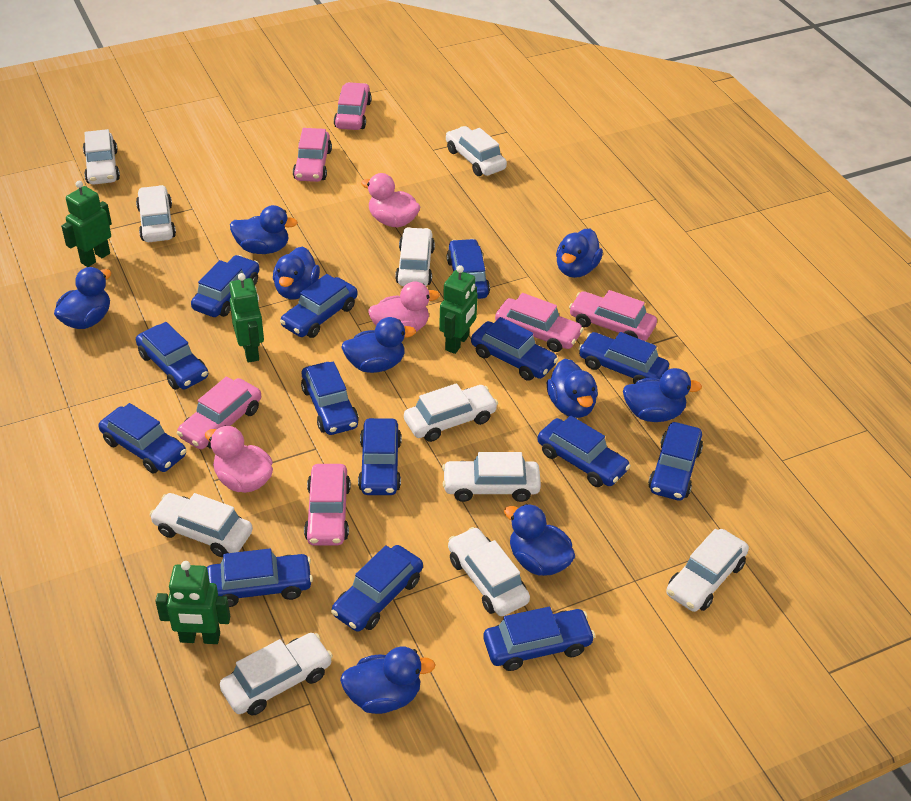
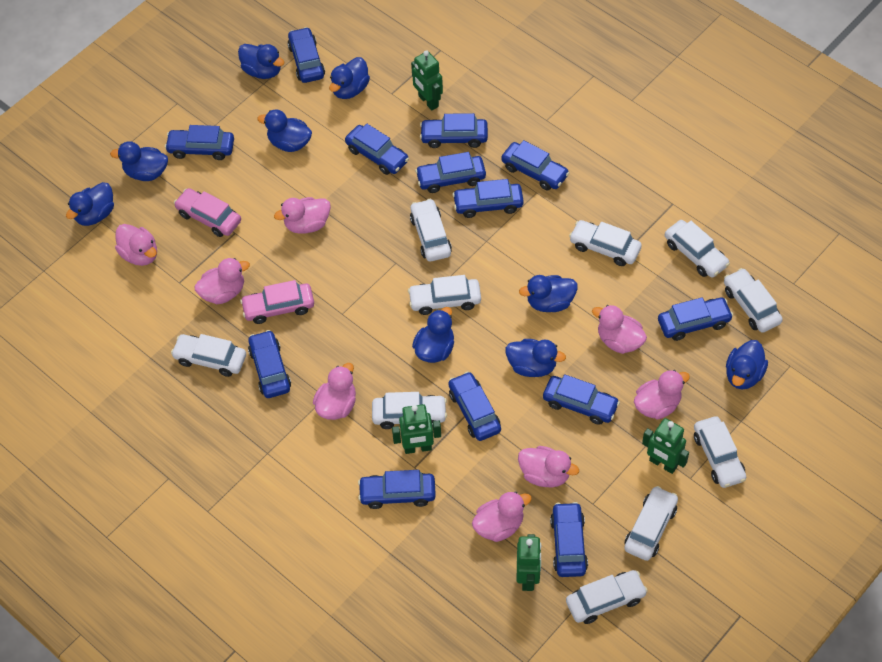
blue car: 14 -> 13
pink car: 6 -> 2
pink duck: 3 -> 8

